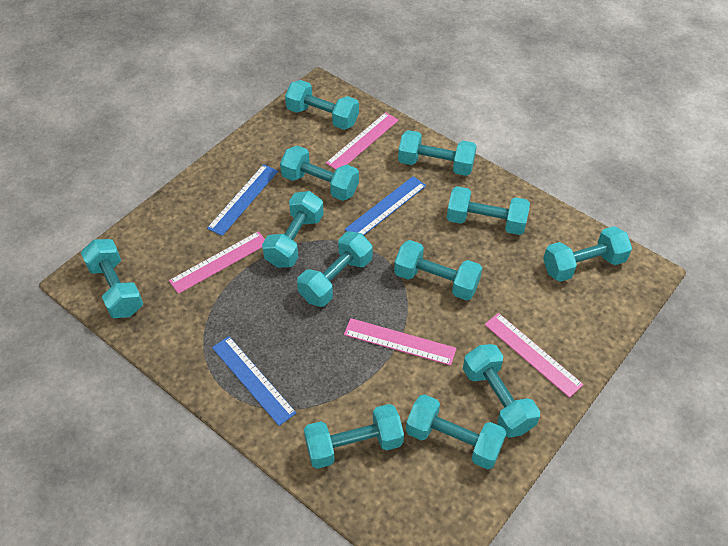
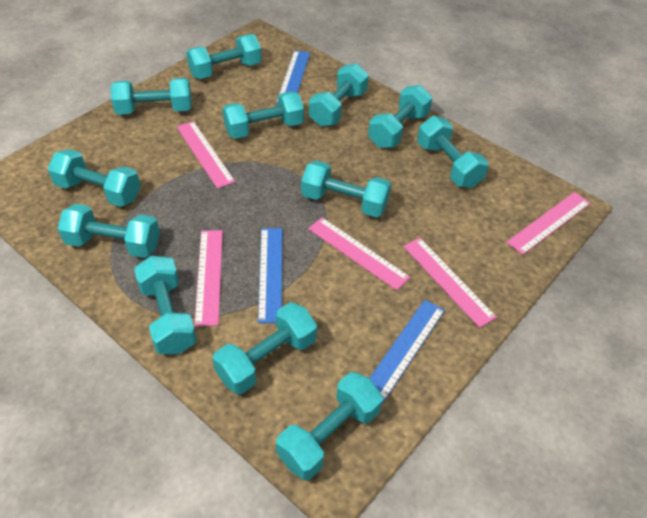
pink ruler: 4 -> 5

